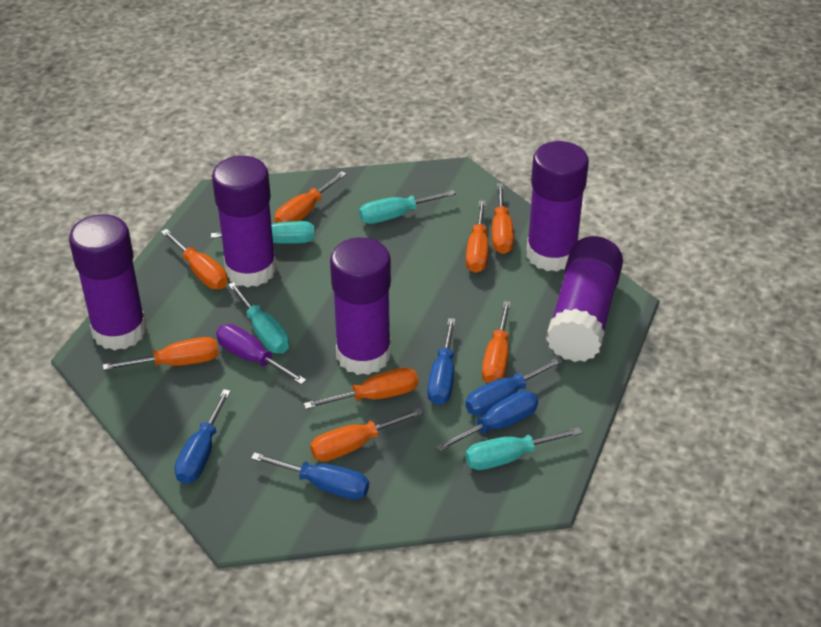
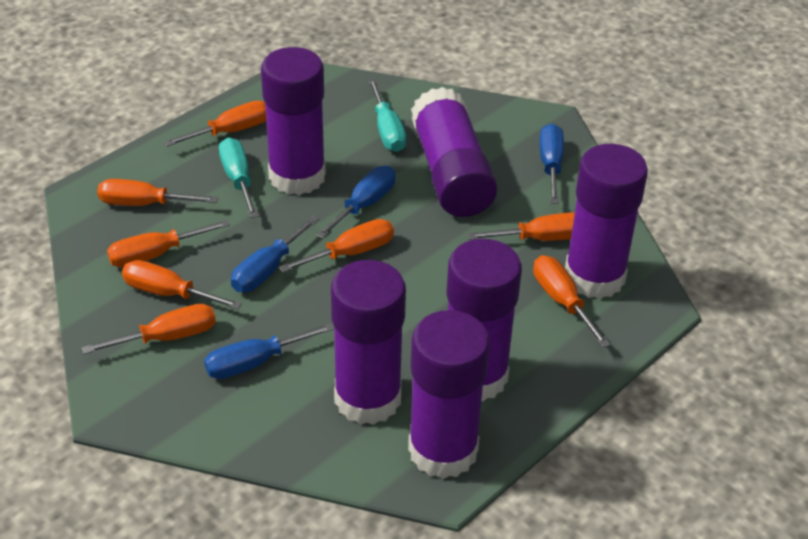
blue screwdriver: 5 -> 4
purple glue stick: 5 -> 6
purple screwdriver: 1 -> 0
turquoise screwdriver: 4 -> 2

